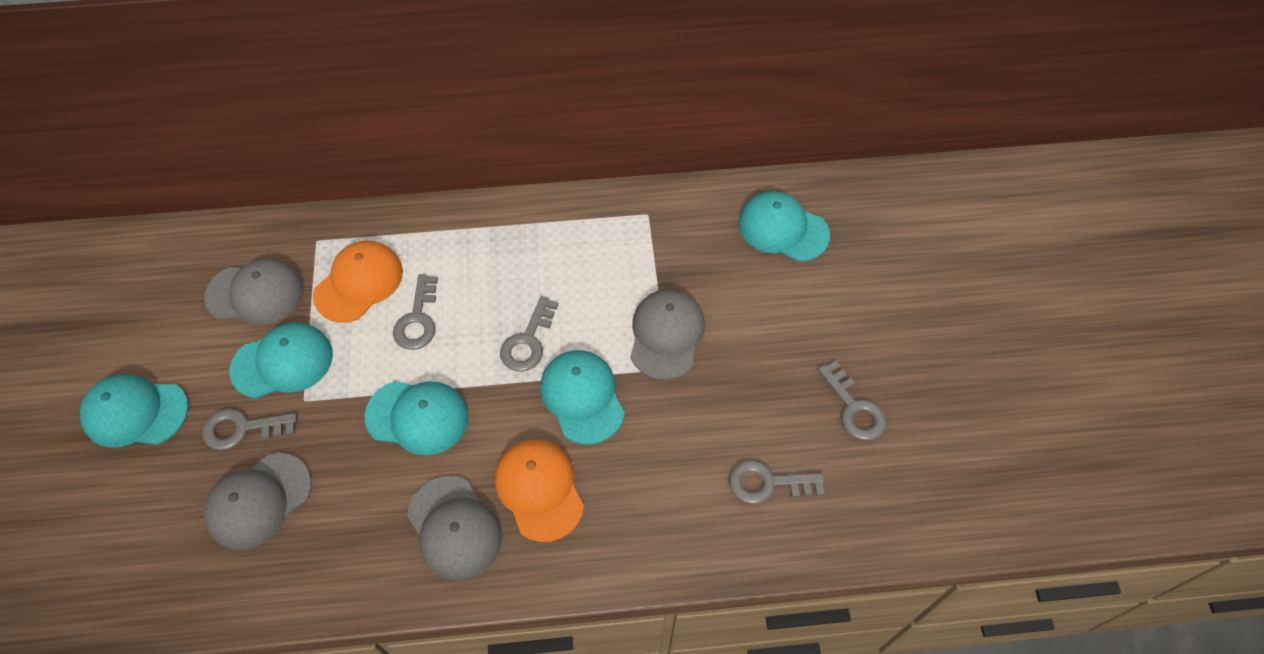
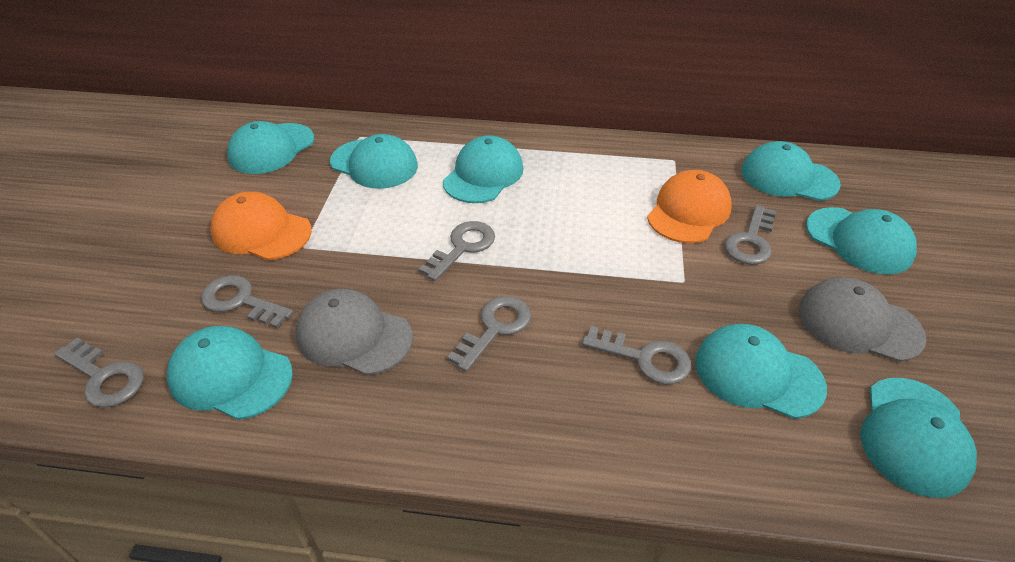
grey cap: 4 -> 2
grey key: 5 -> 6
turquoise cap: 5 -> 8

